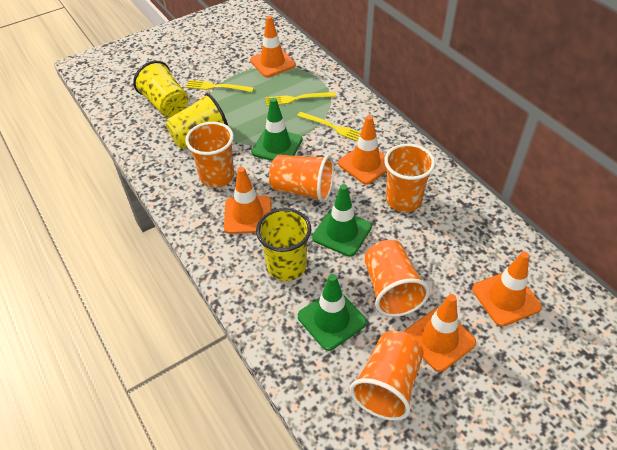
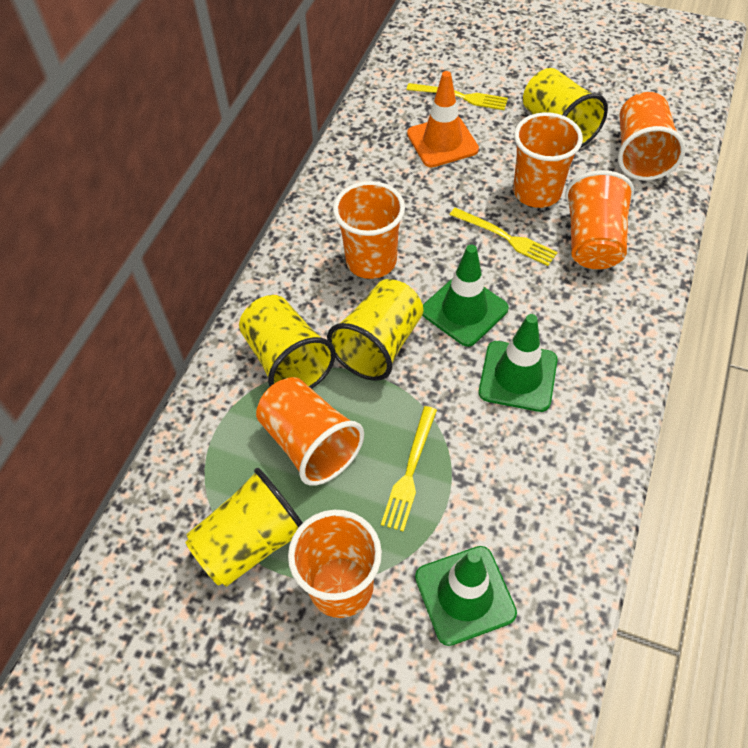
orange cup: 5 -> 6
orange traffic cone: 5 -> 1
yellow cup: 3 -> 4

